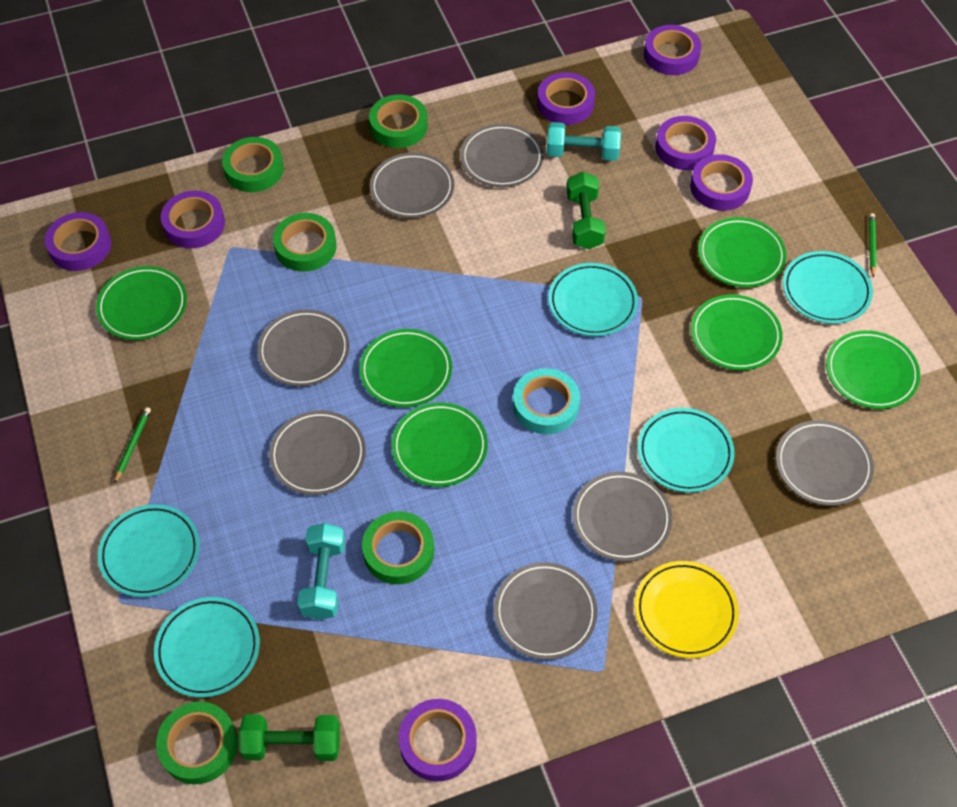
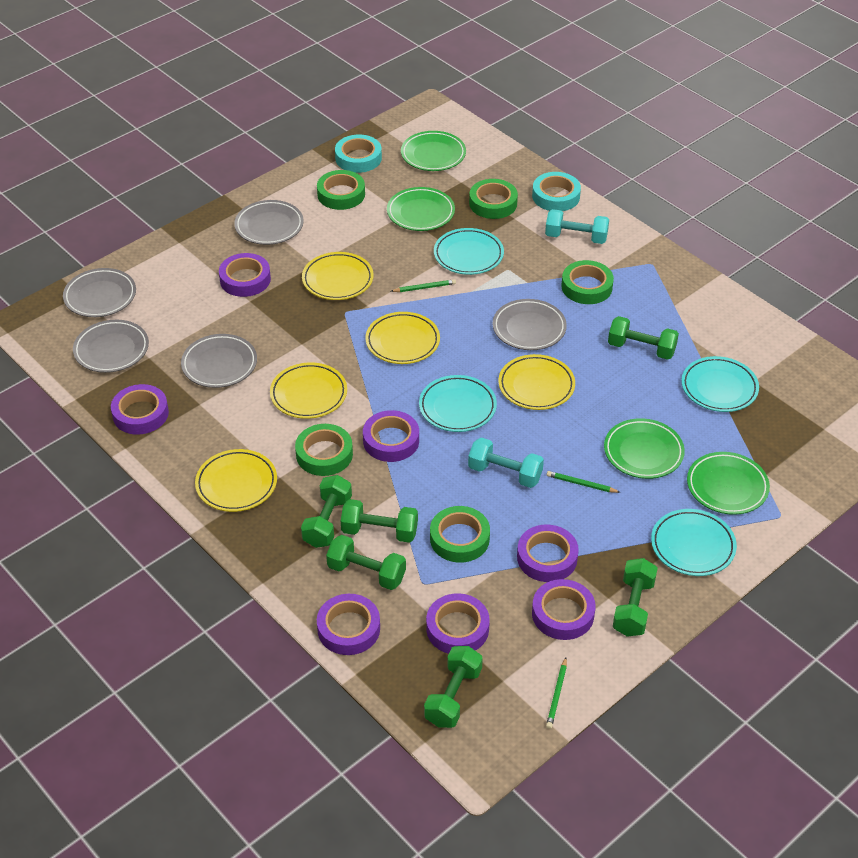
green dumbbell: 2 -> 6
green pencil: 2 -> 3
green plate: 6 -> 4
grey plate: 7 -> 5
turquoise plate: 5 -> 4
turquoise tape: 1 -> 2
yellow plate: 1 -> 5

